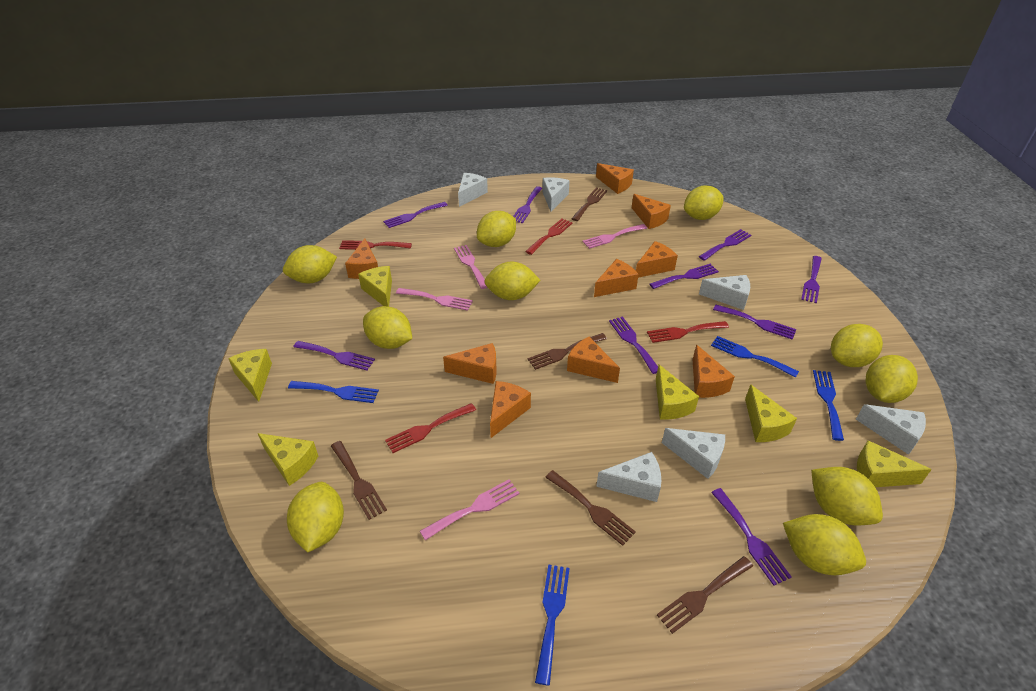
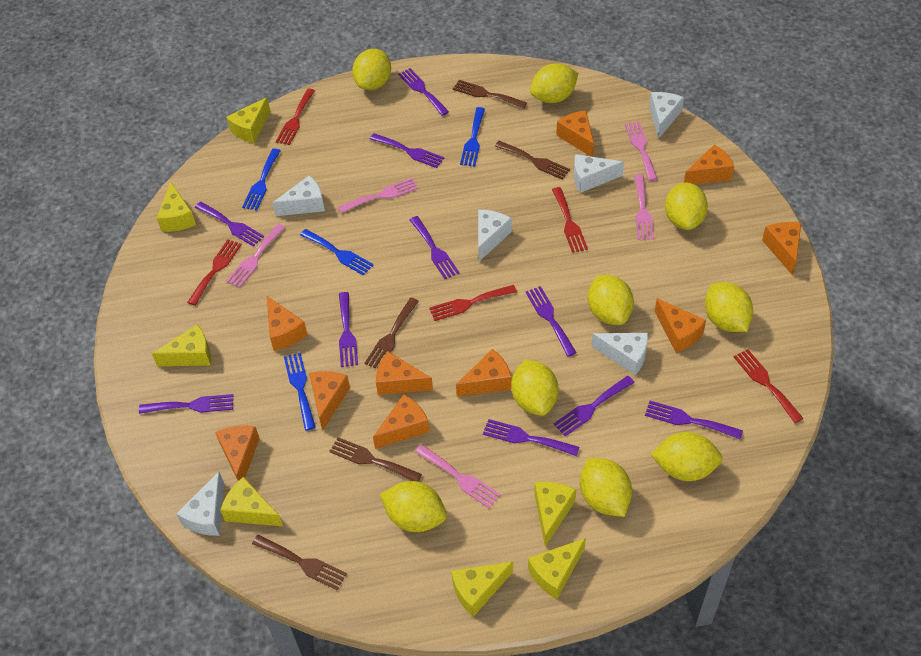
orange cheese: 9 -> 10
pink fork: 4 -> 5
purple fork: 9 -> 10
red fork: 4 -> 5
yellow cheese: 6 -> 7
yellow lemon: 10 -> 9

